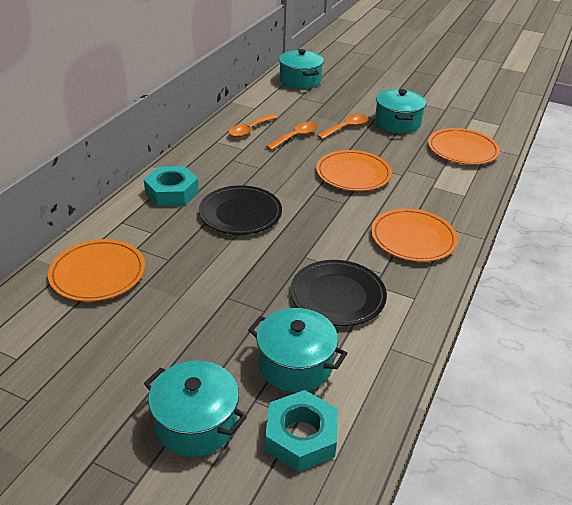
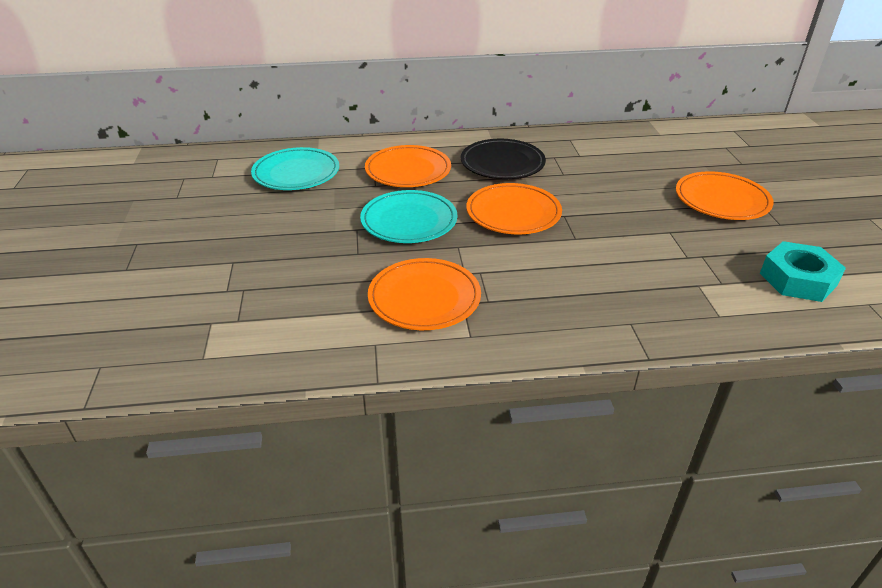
black plate: 2 -> 1
orange spoon: 3 -> 0
turquoise nut: 2 -> 1
turquoise plate: 0 -> 2
turquoise pot: 4 -> 0

